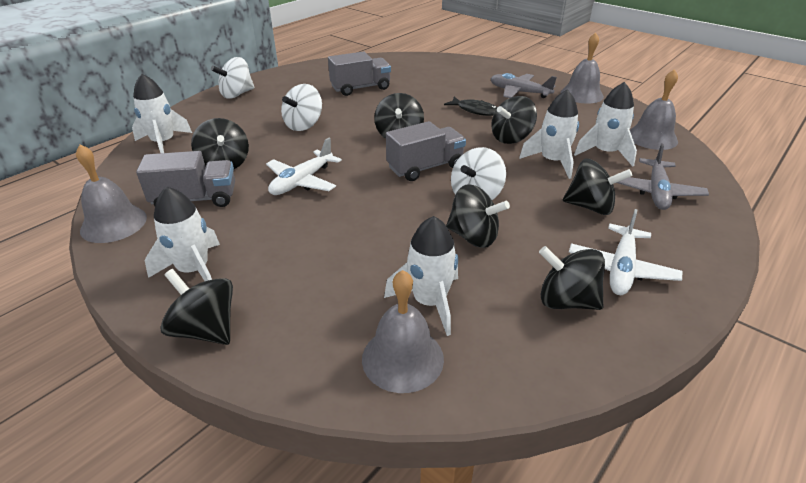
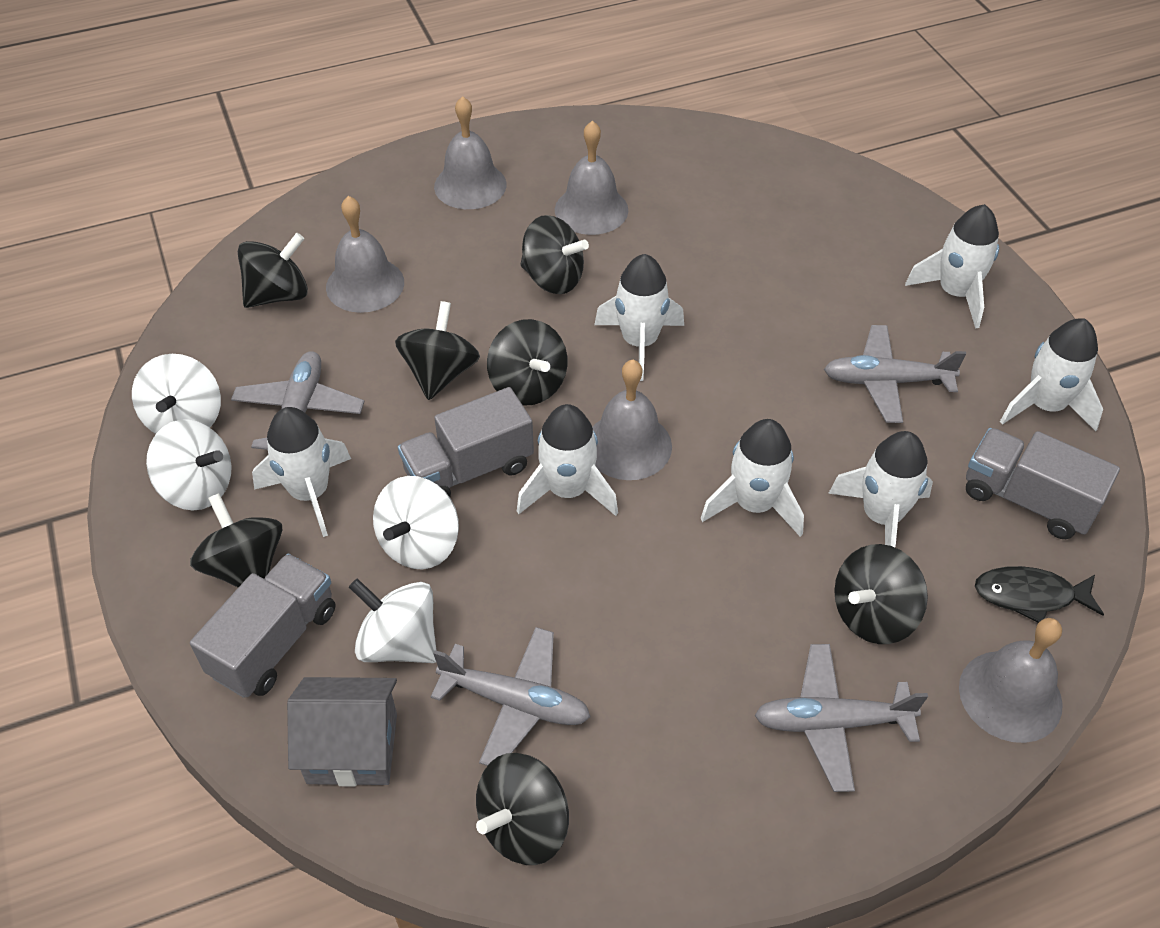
grey bell: 4 -> 5
grey house: 0 -> 1
grey plane: 2 -> 4
white plane: 2 -> 0
white rocket: 5 -> 7
white spinning top: 3 -> 4

